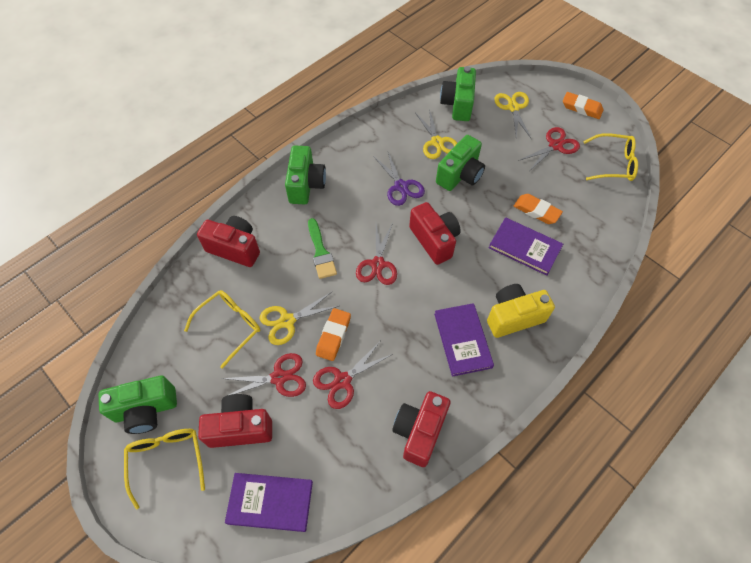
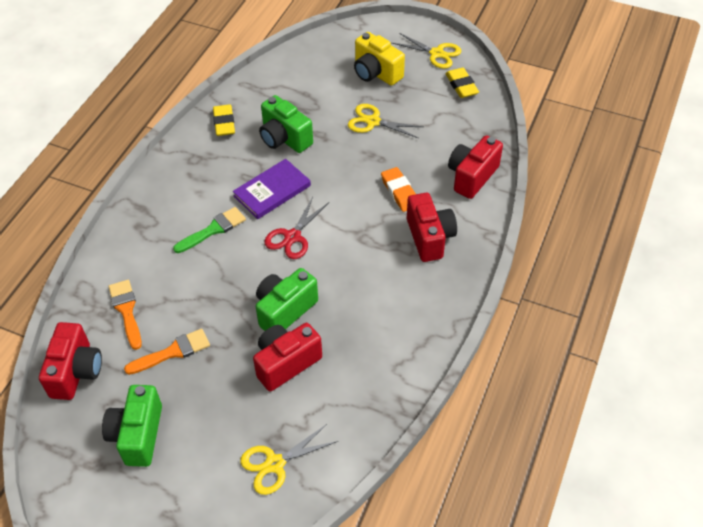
green camera: 4 -> 3
orange brush: 0 -> 2
orange eraser: 3 -> 1
purple book: 3 -> 1
purple scissors: 1 -> 0
red scissors: 4 -> 1
yellow eraser: 0 -> 2
yellow glasses: 3 -> 0

